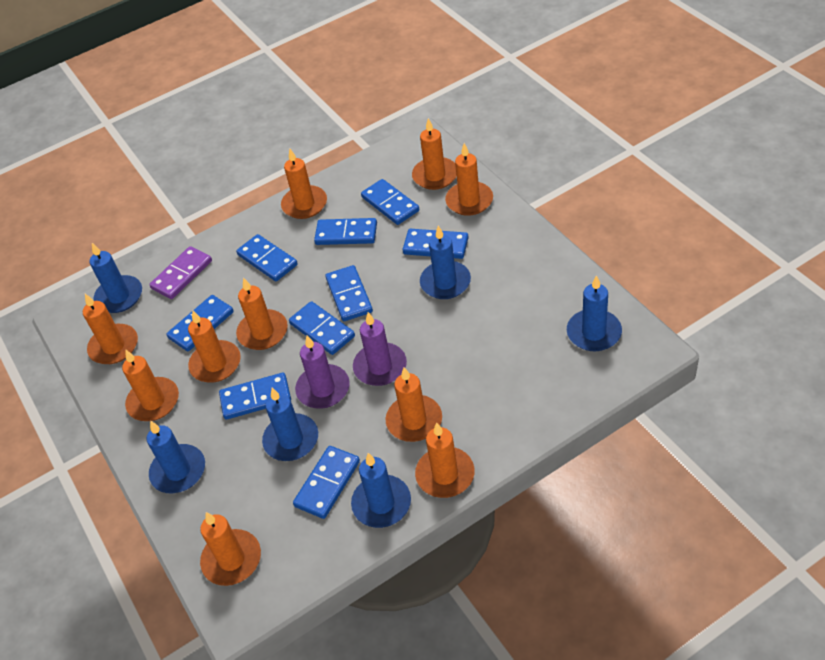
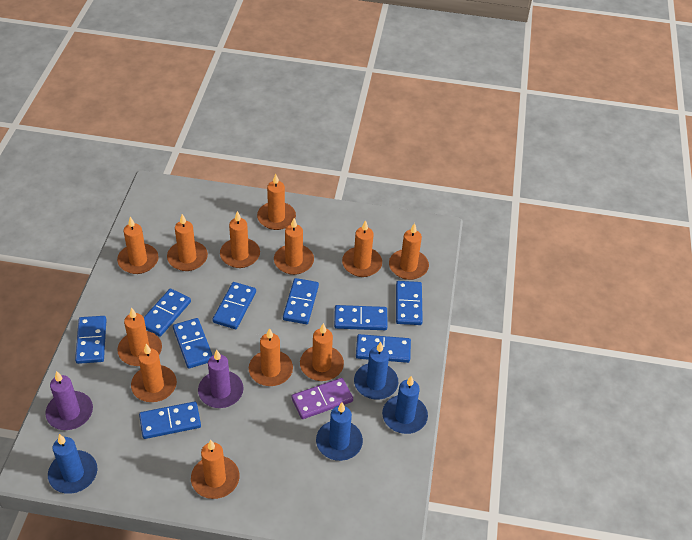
blue candle: 6 -> 4
orange candle: 10 -> 12

